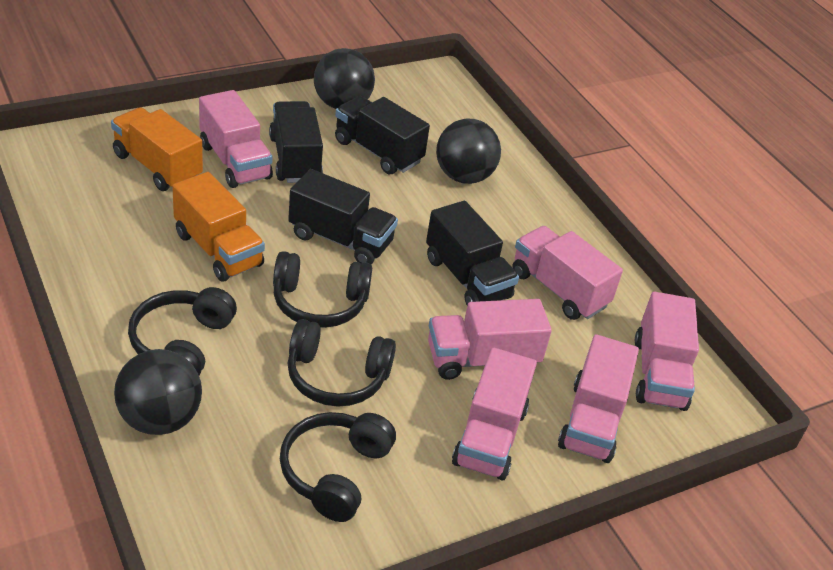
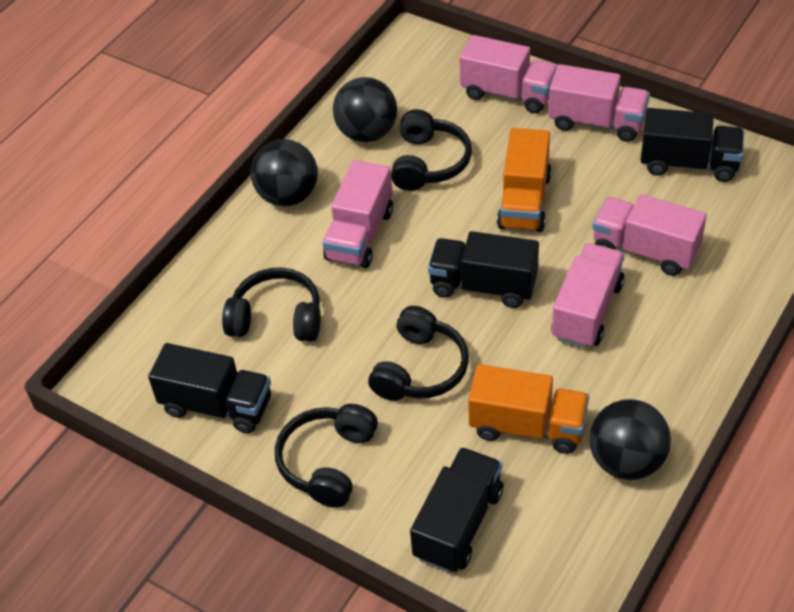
pink truck: 6 -> 5

